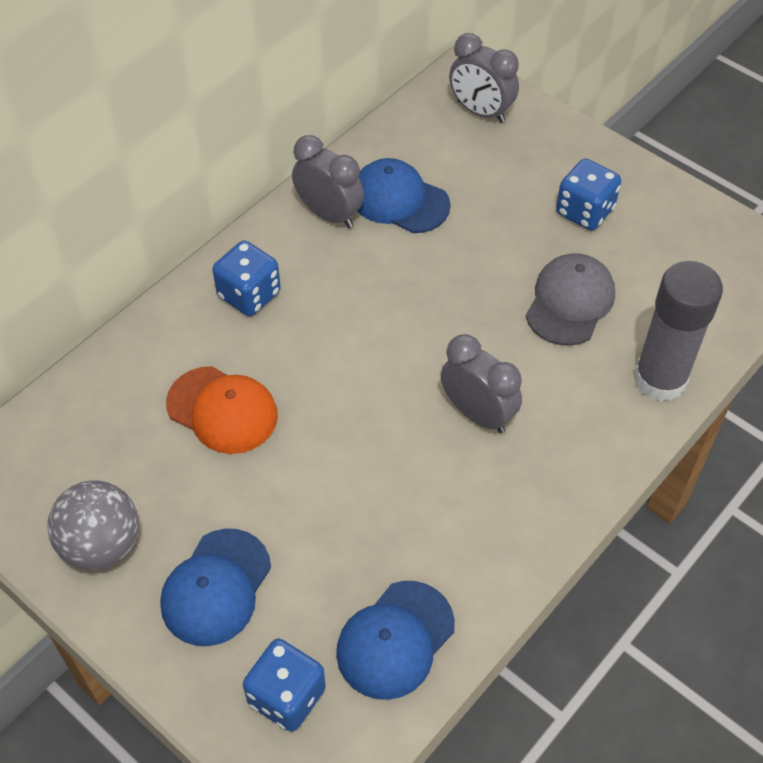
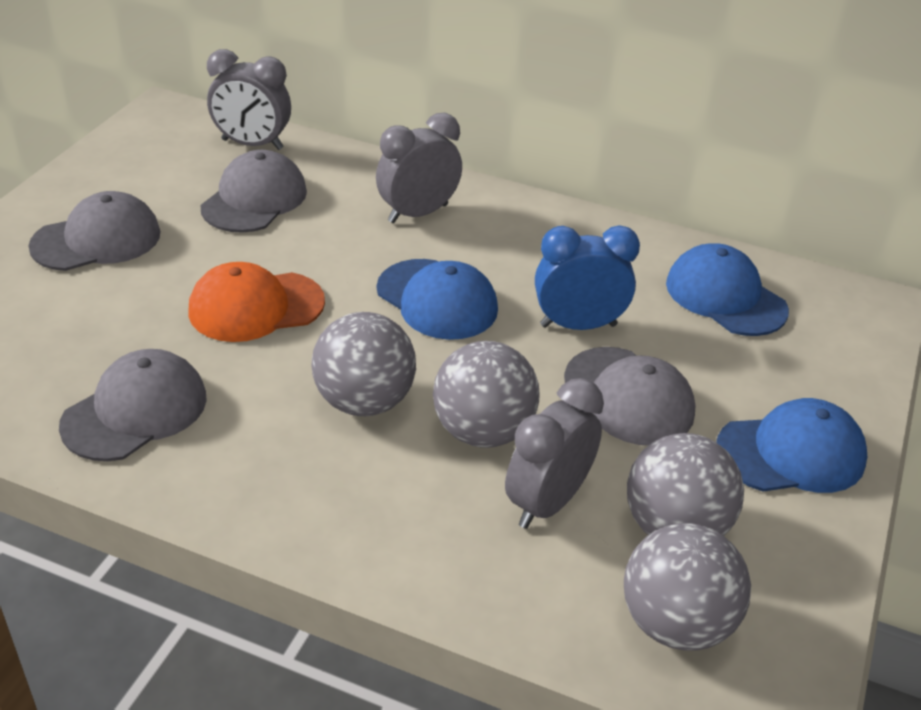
blue clock: 0 -> 1
blue dice: 3 -> 0
grey ball: 1 -> 4
grey cap: 1 -> 4
grey glue stick: 1 -> 0

